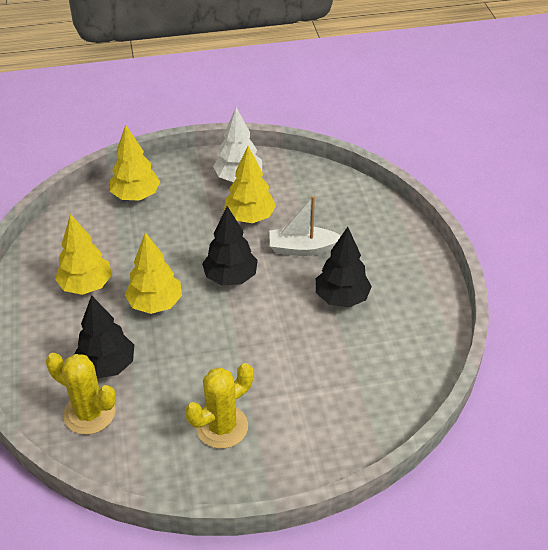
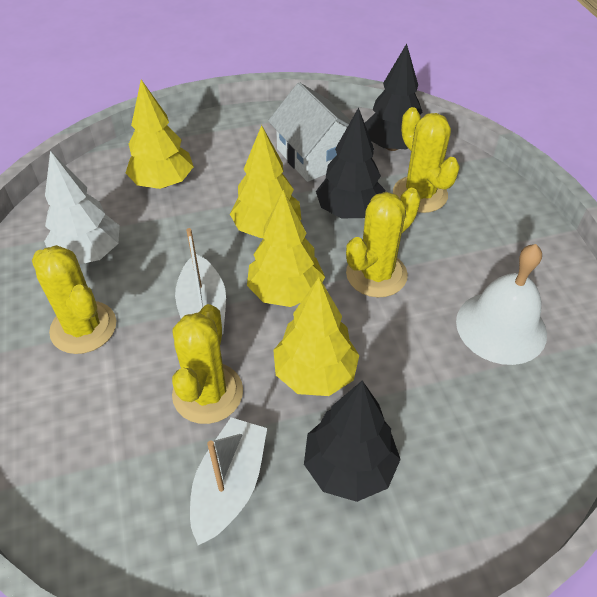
white bell: 0 -> 1
white boat: 1 -> 2
white house: 0 -> 1
yellow cactus: 2 -> 4

